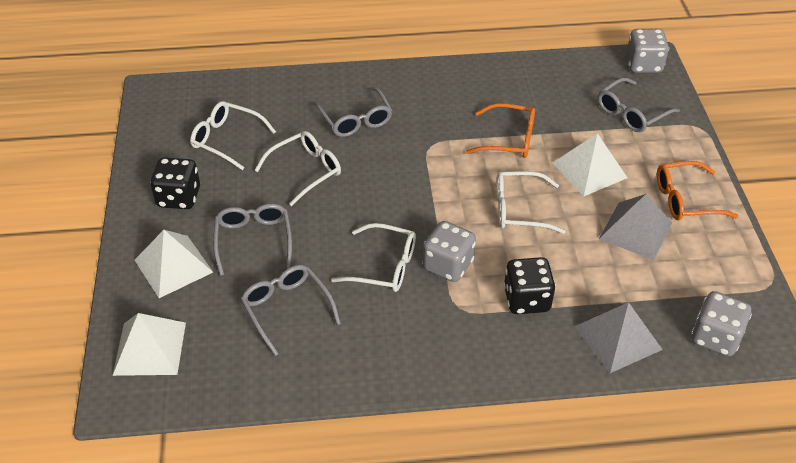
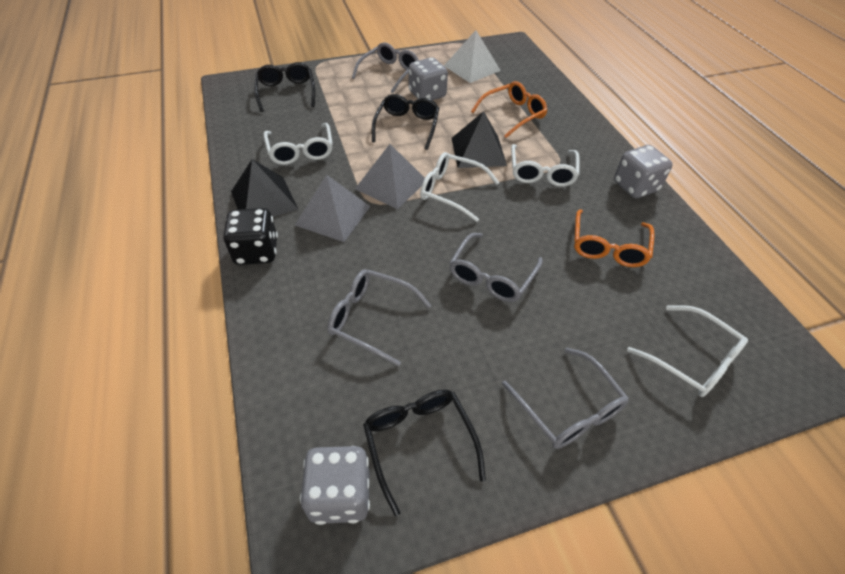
black dice: 2 -> 1
black glasses: 0 -> 3
black pyramid: 0 -> 2
white pyramid: 3 -> 1

